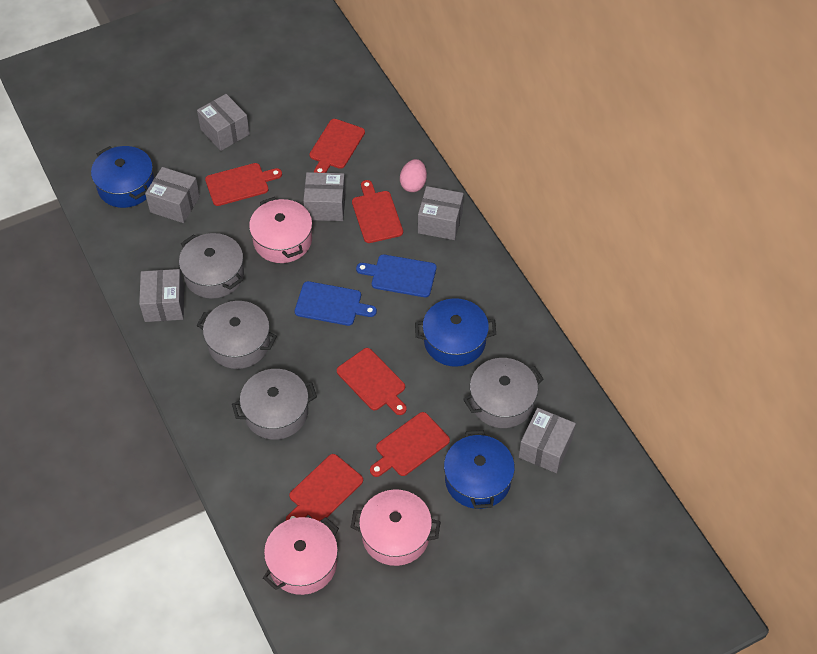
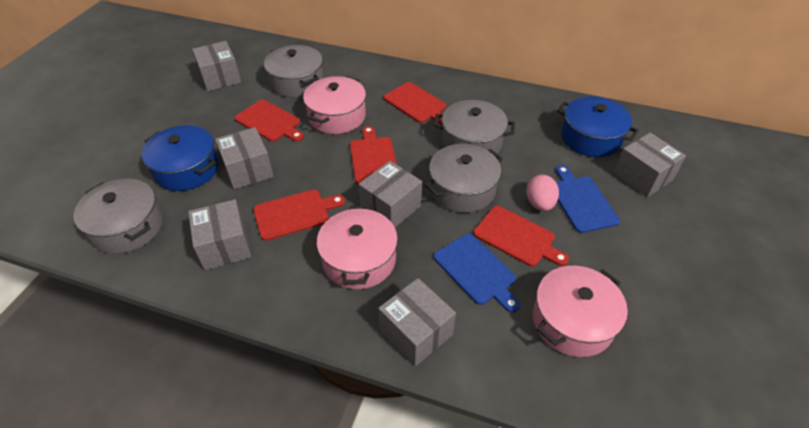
blue pot: 3 -> 2
red cutting board: 6 -> 5

